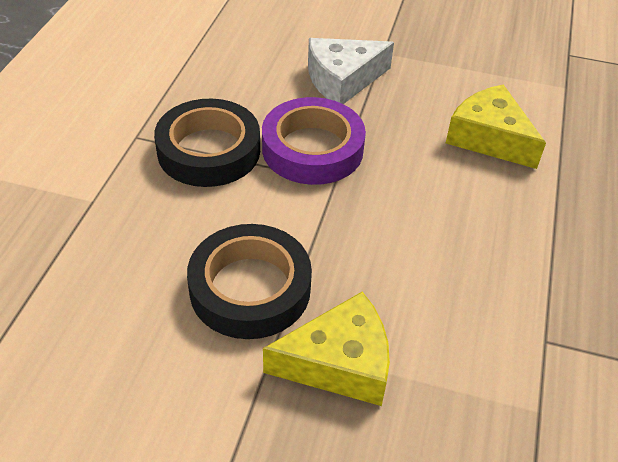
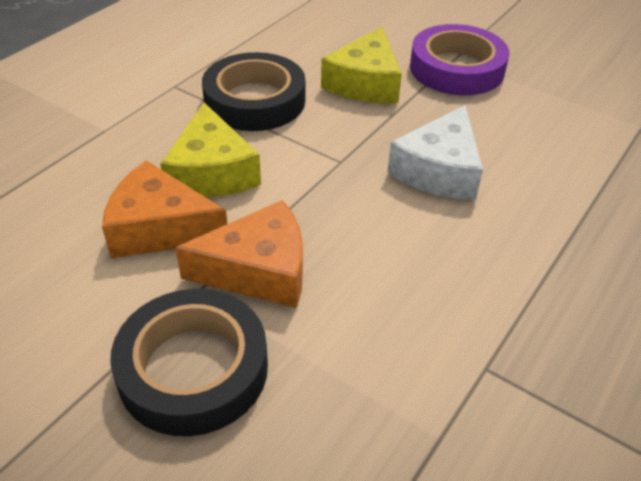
orange cheese: 0 -> 2

